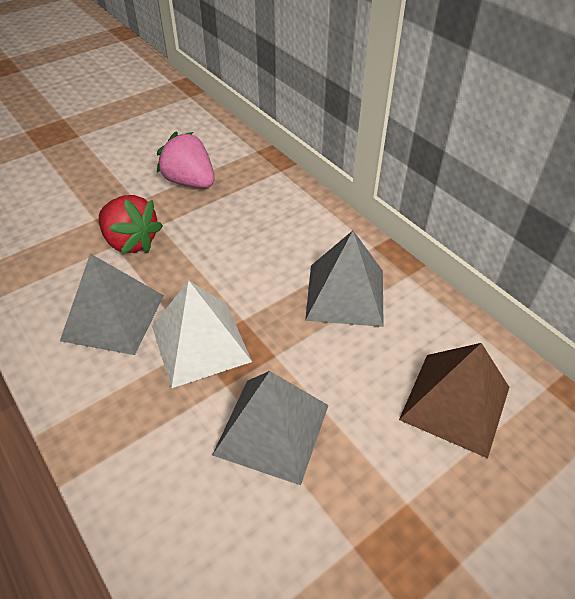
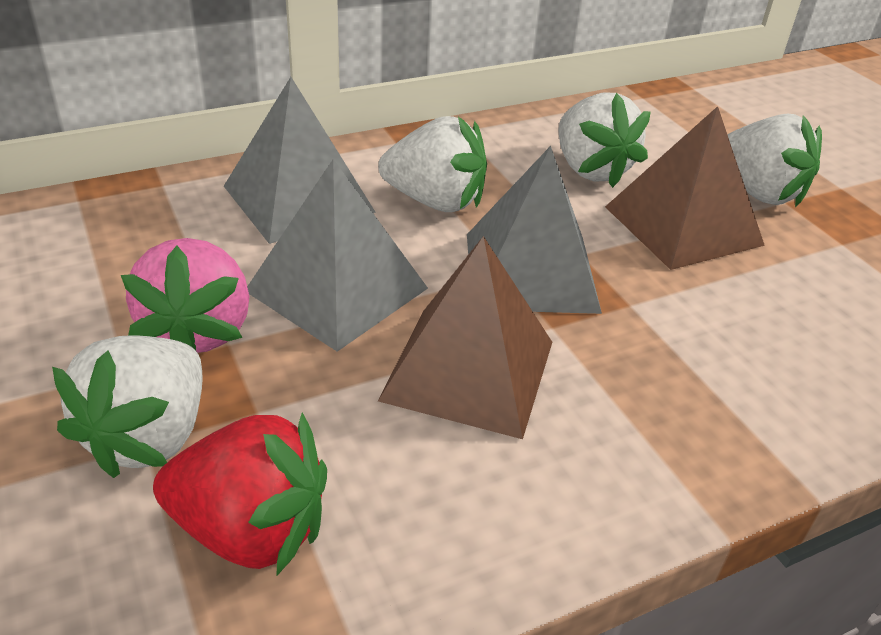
brown pyramid: 1 -> 2
white pyramid: 1 -> 0
white strawberry: 0 -> 4

